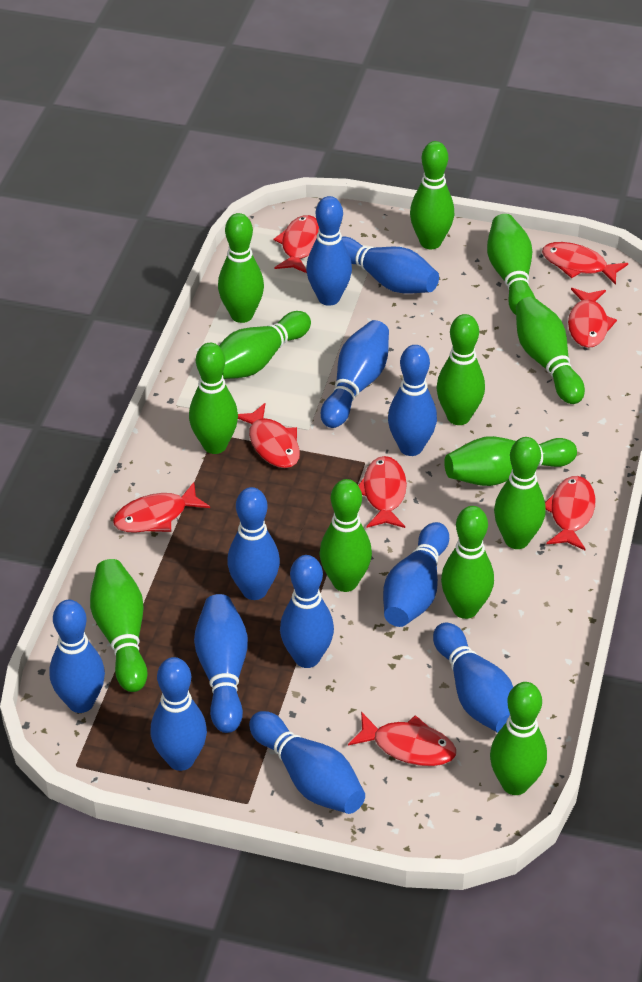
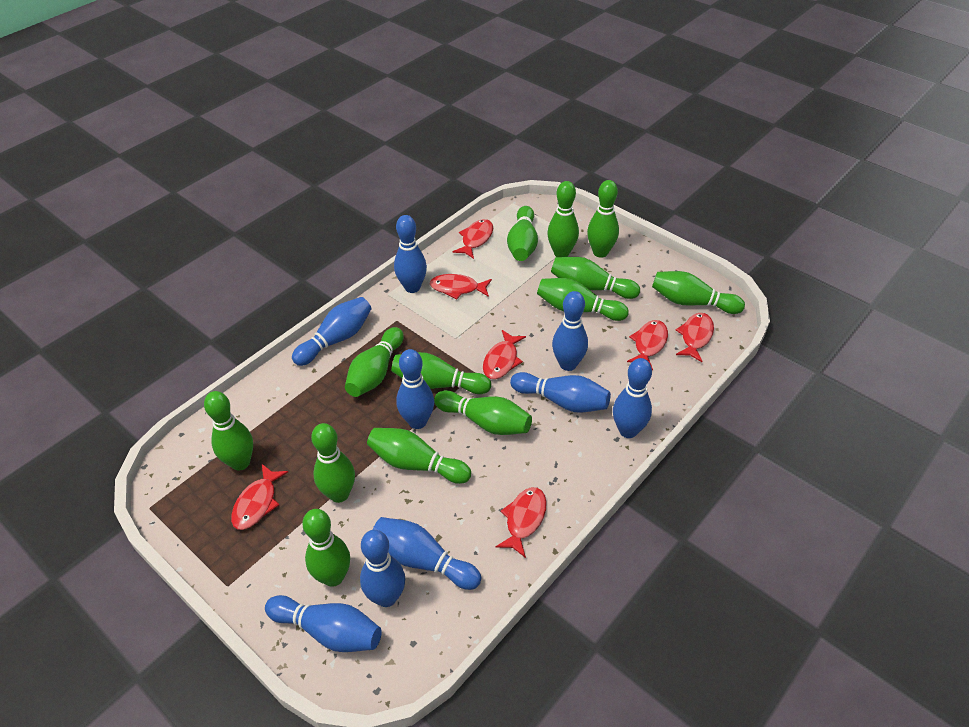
blue bowling pin: 12 -> 9
red fish: 8 -> 7

